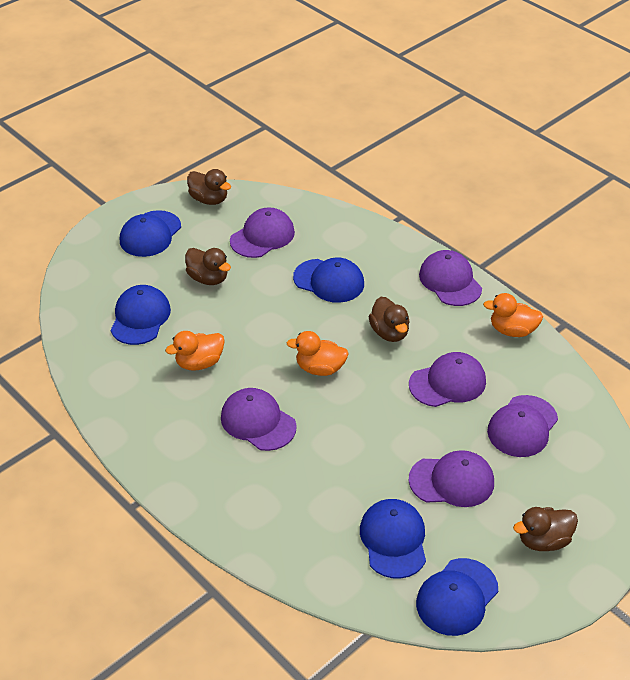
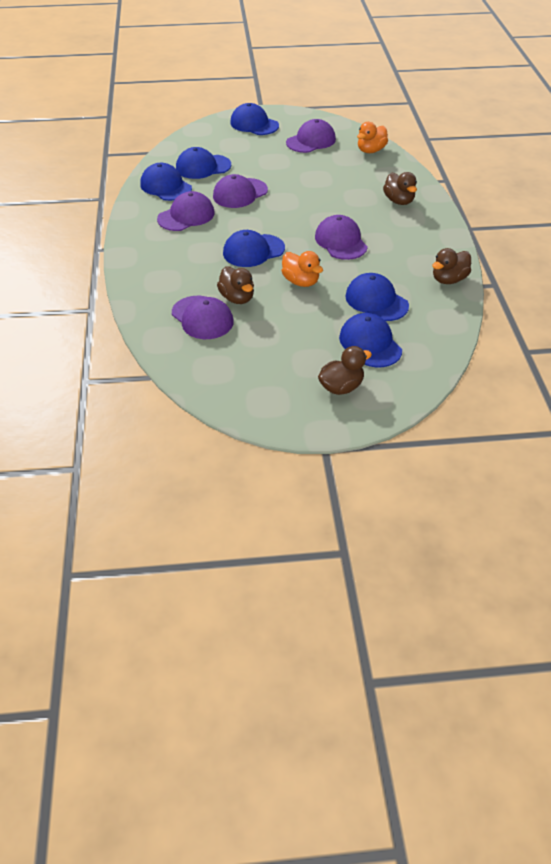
blue cap: 5 -> 6
orange duck: 3 -> 2
purple cap: 6 -> 5

